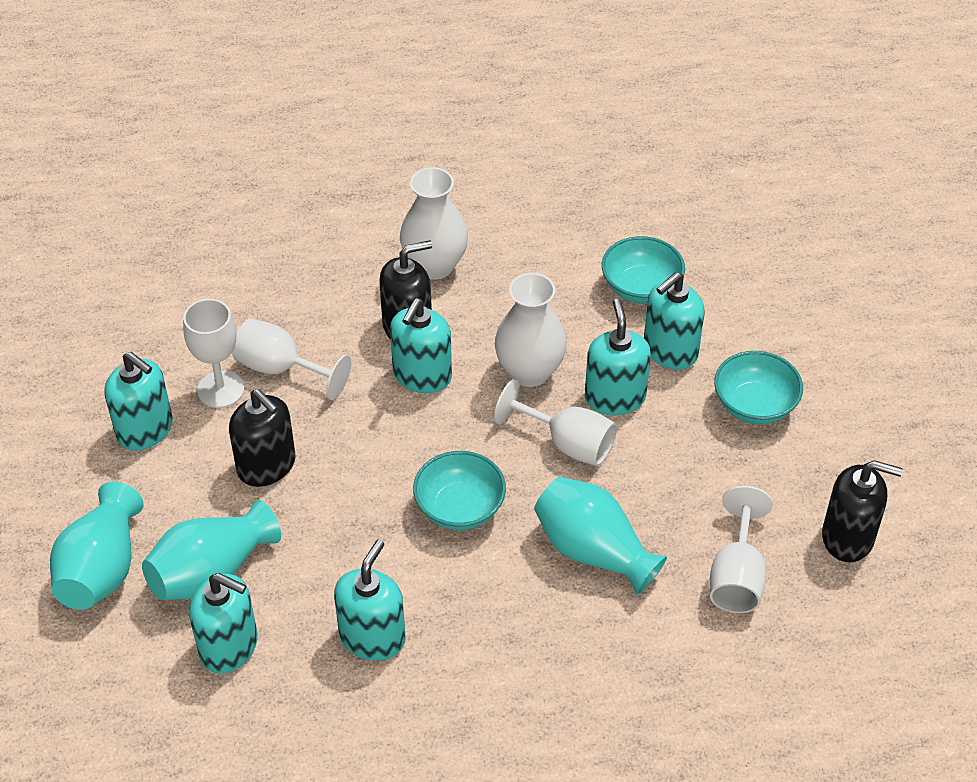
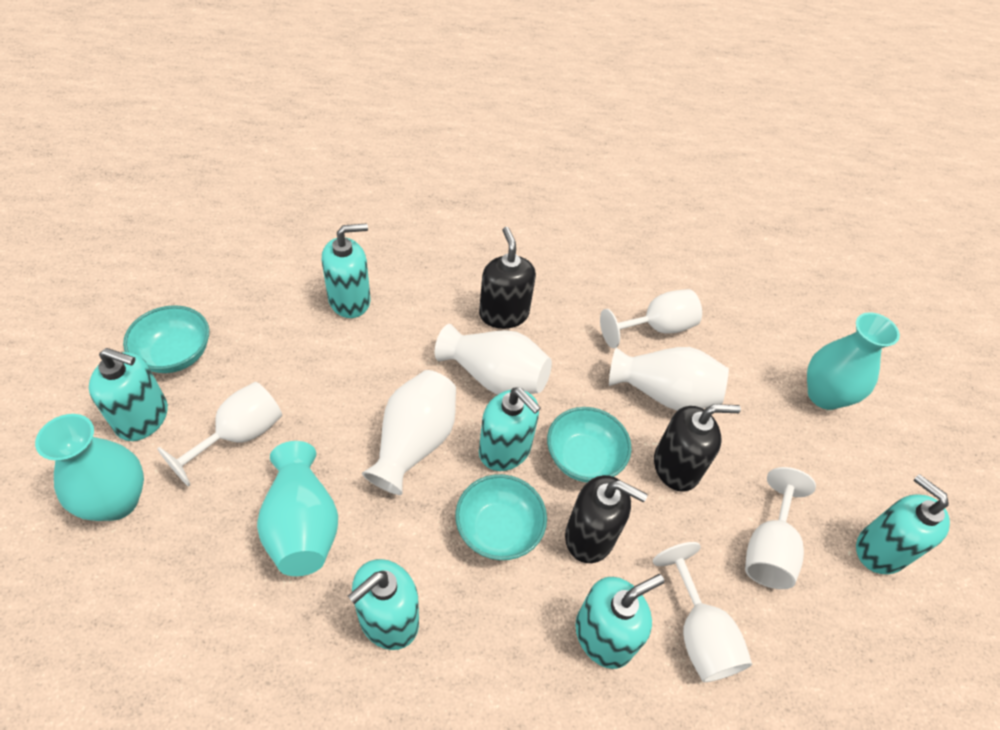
white vase: 2 -> 3

